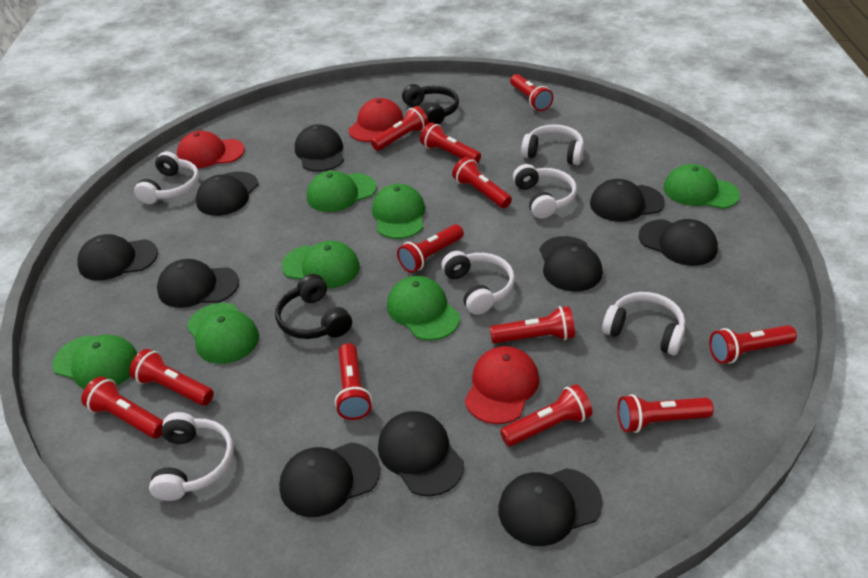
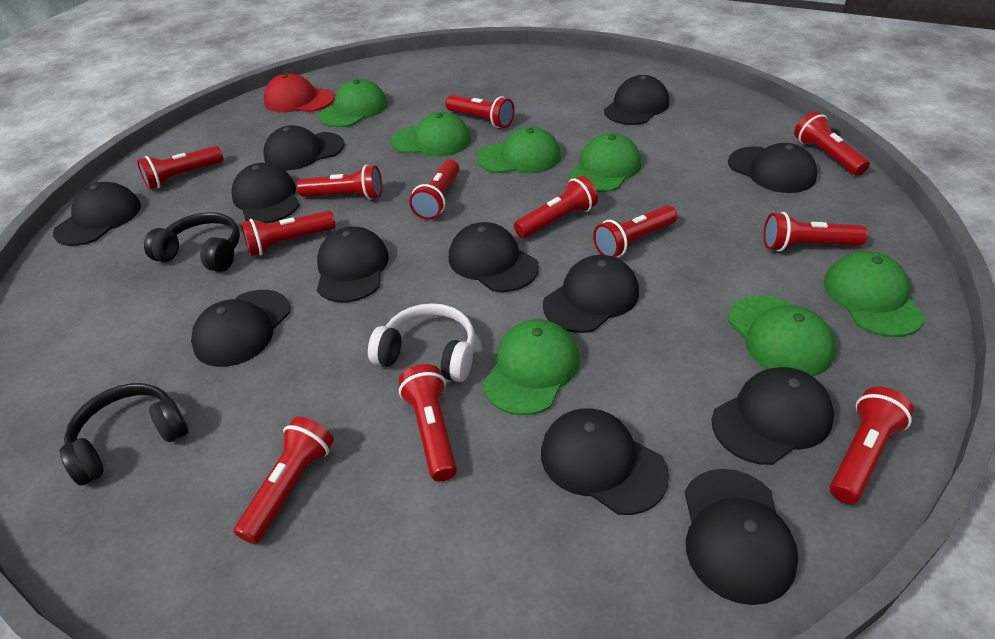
black cap: 10 -> 12
red cap: 3 -> 1
white headphones: 6 -> 1

